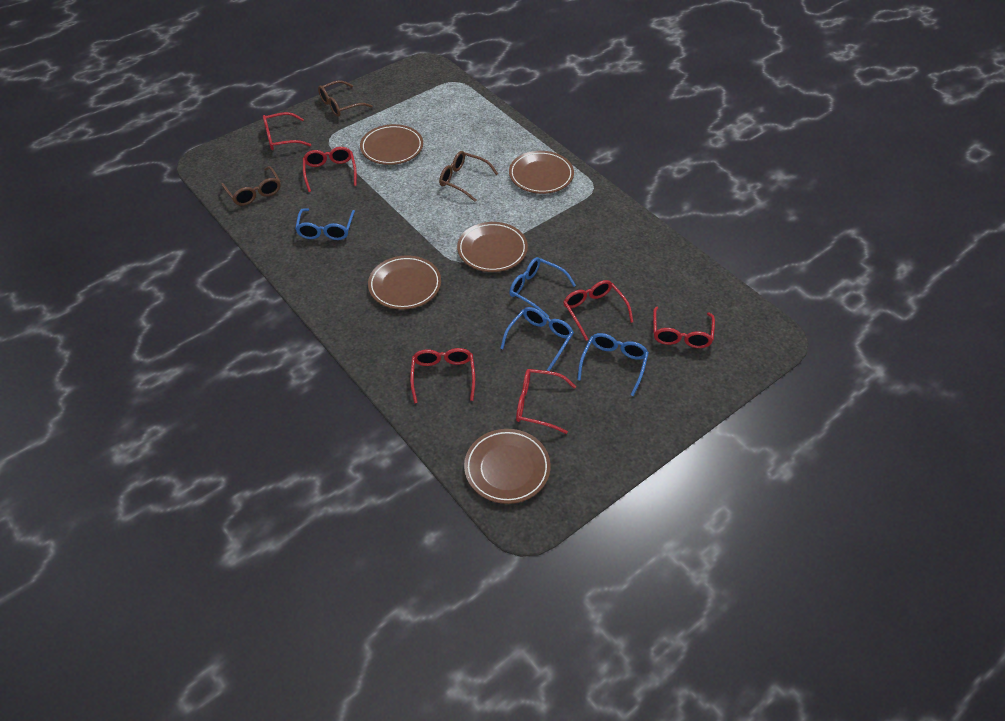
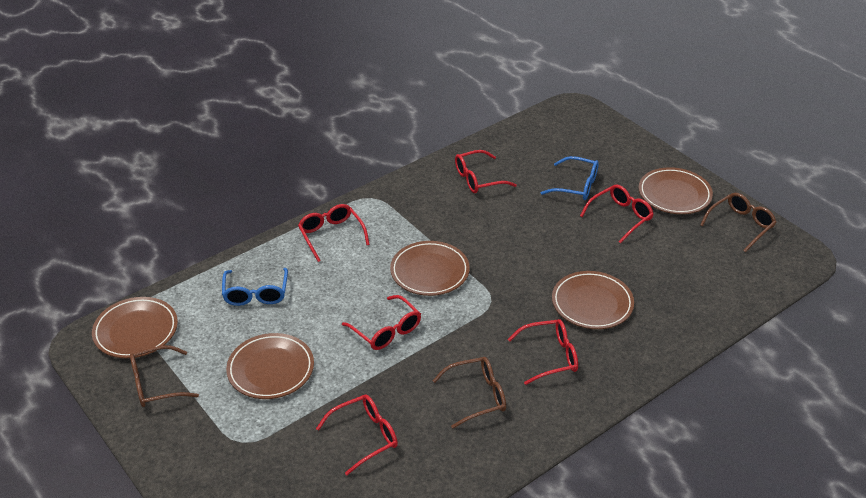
blue glasses: 4 -> 2

